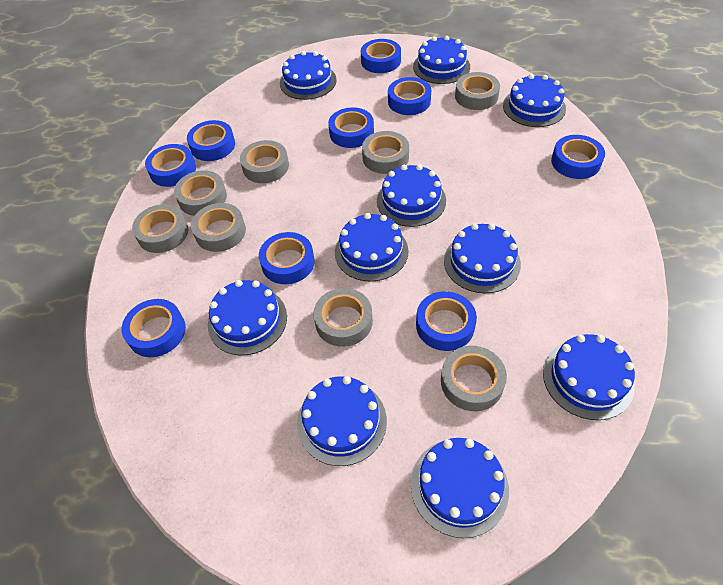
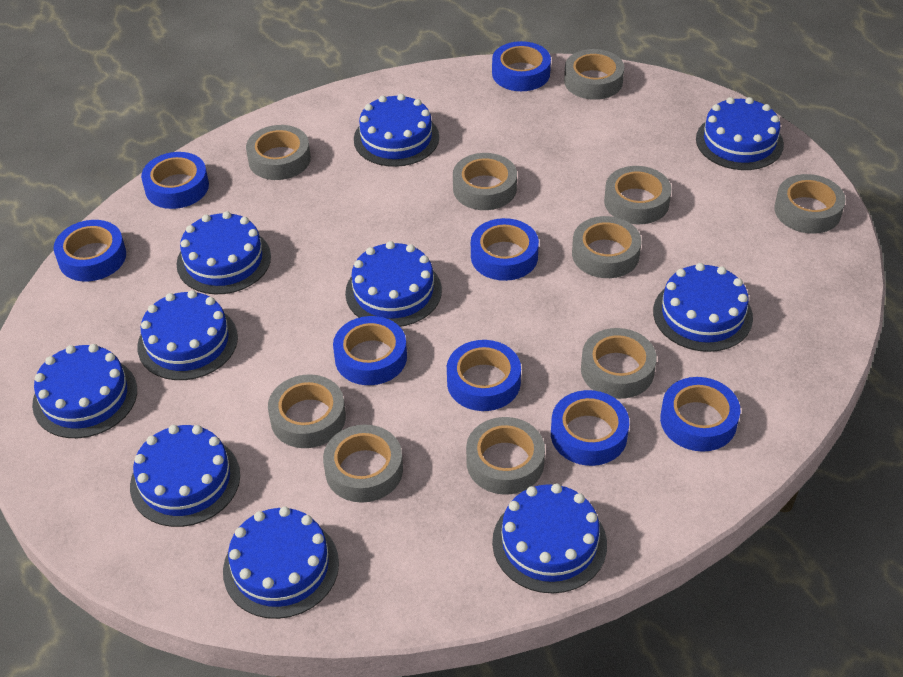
blue tape: 9 -> 8
grey tape: 8 -> 10

